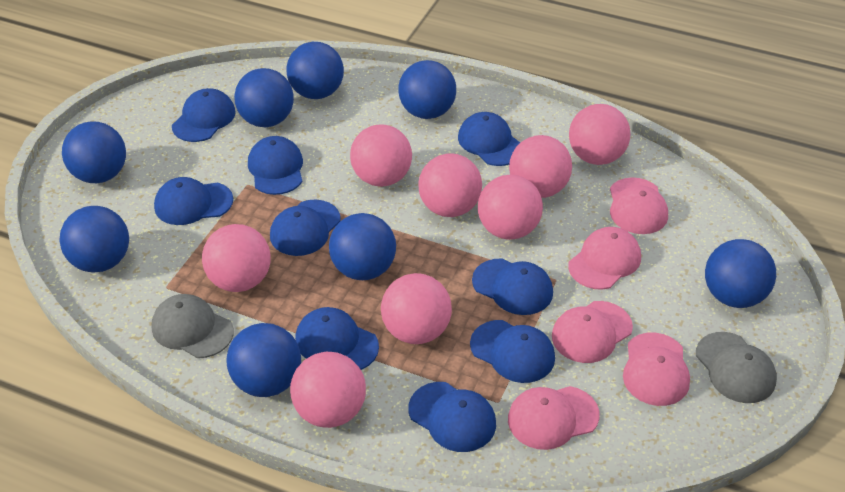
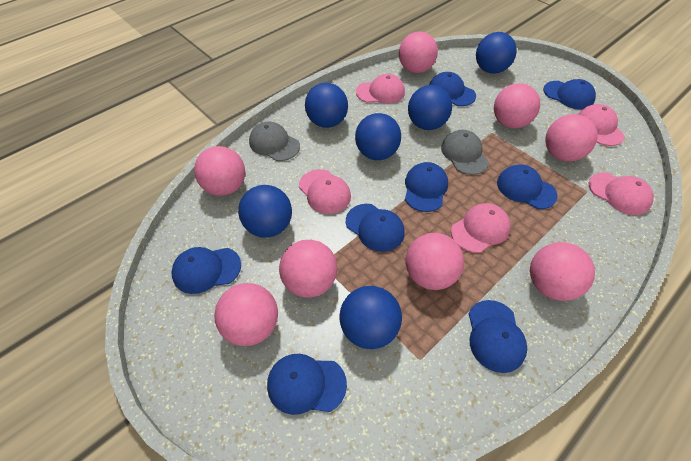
blue ball: 8 -> 6
blue cap: 9 -> 8

